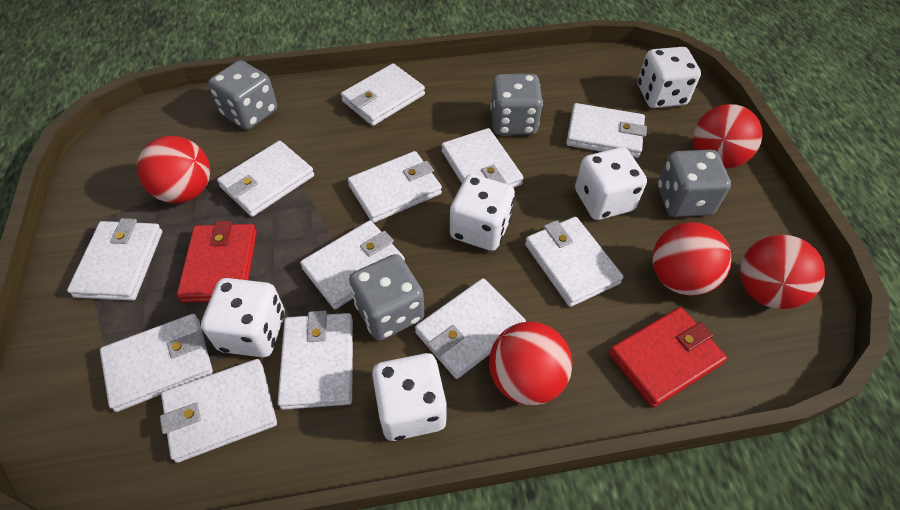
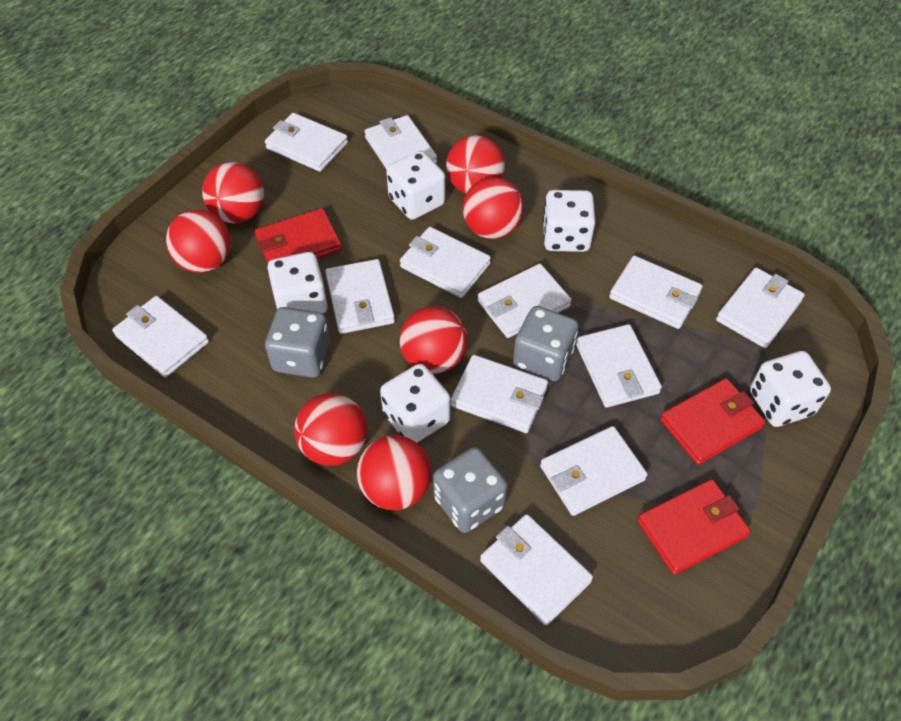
grey dice: 4 -> 3
red ball: 5 -> 7
red wallet: 2 -> 3

